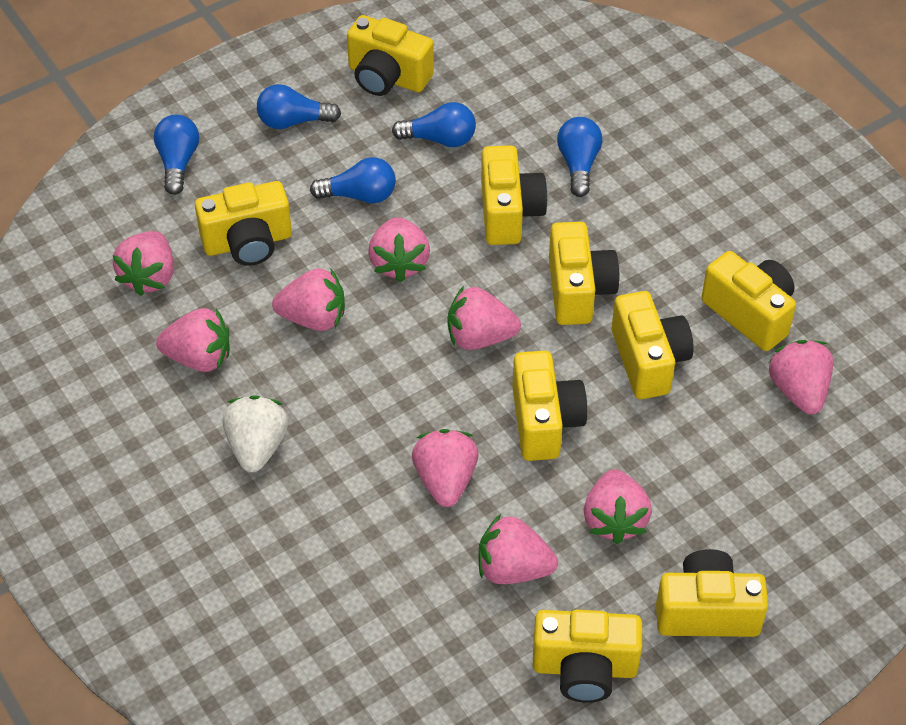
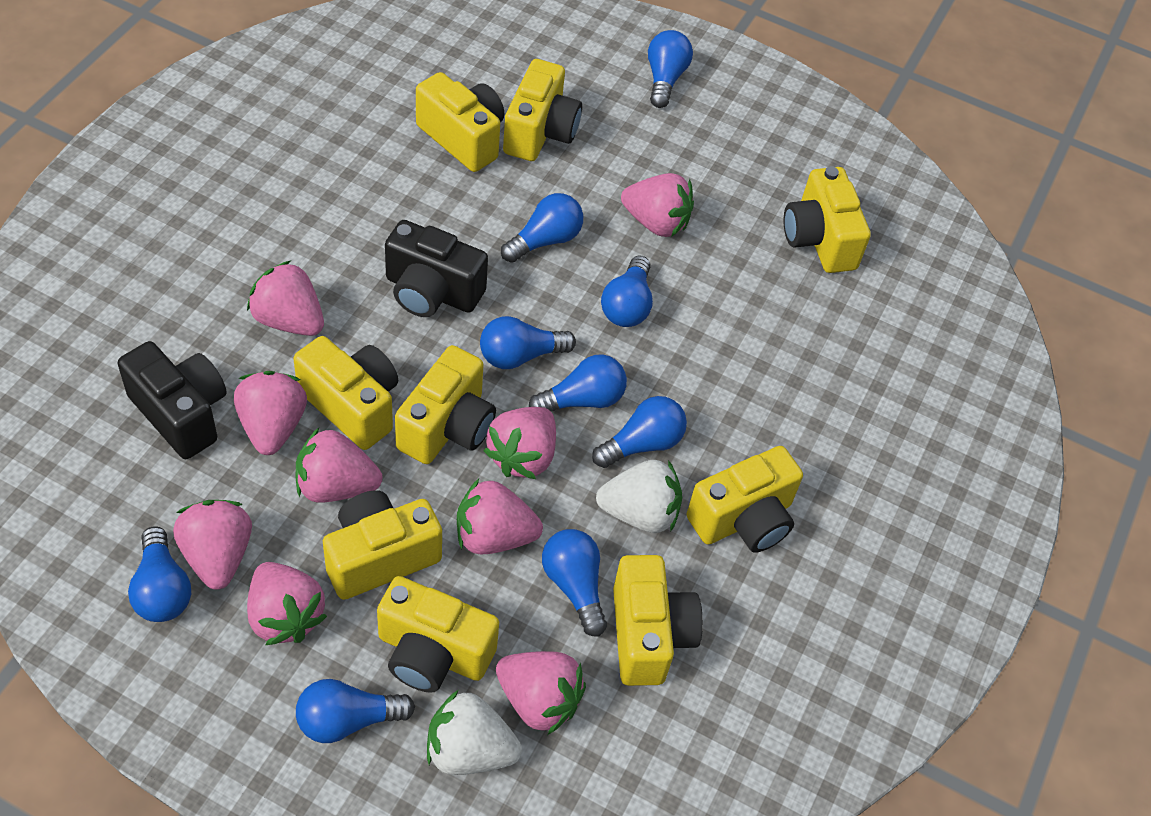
black camera: 0 -> 2
blue light bulb: 5 -> 9
white strawberry: 1 -> 2

